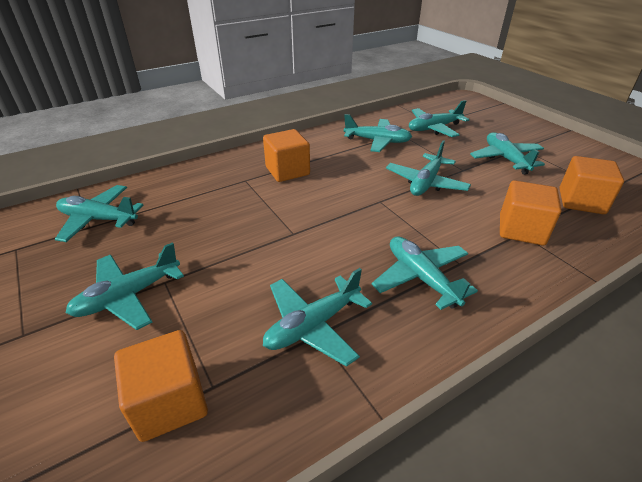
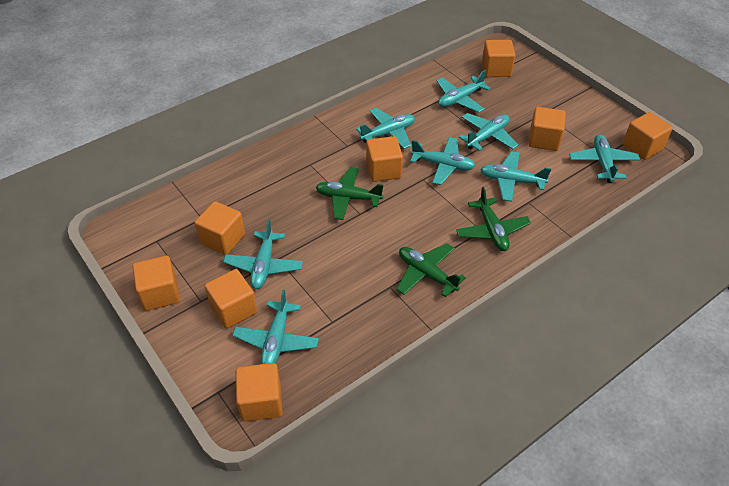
green plane: 0 -> 3
orange cube: 4 -> 8

